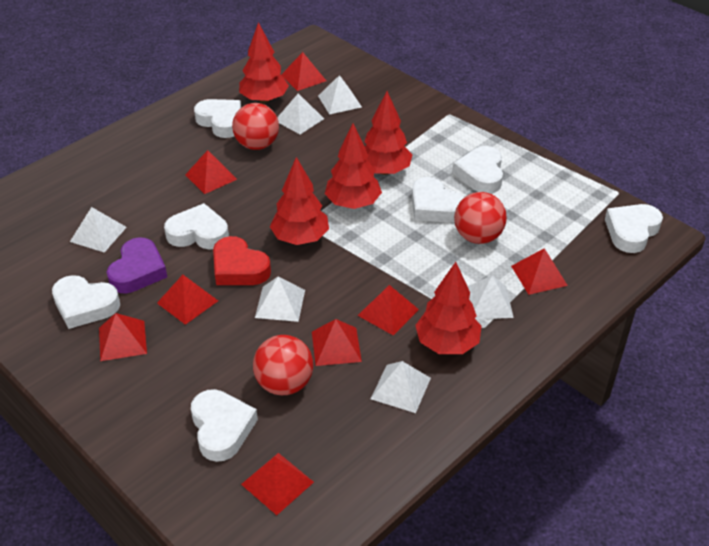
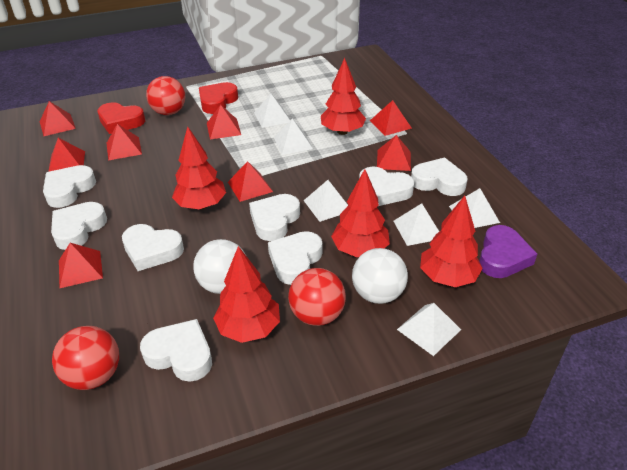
red heart: 1 -> 2
white ball: 0 -> 2
white heart: 7 -> 8

